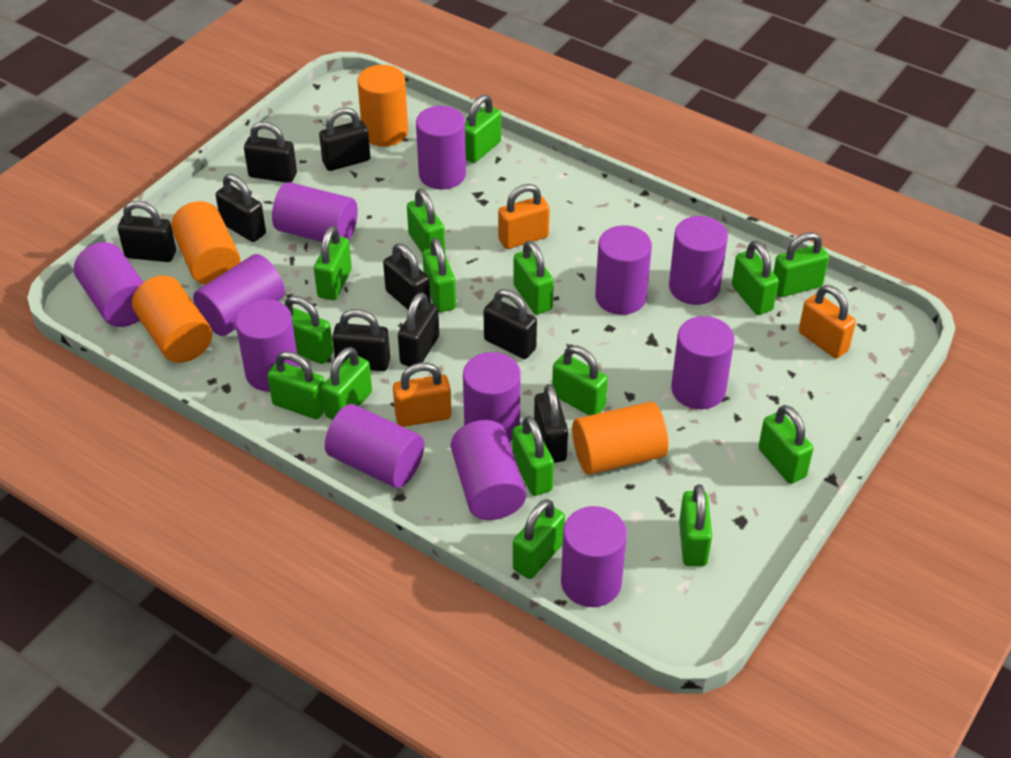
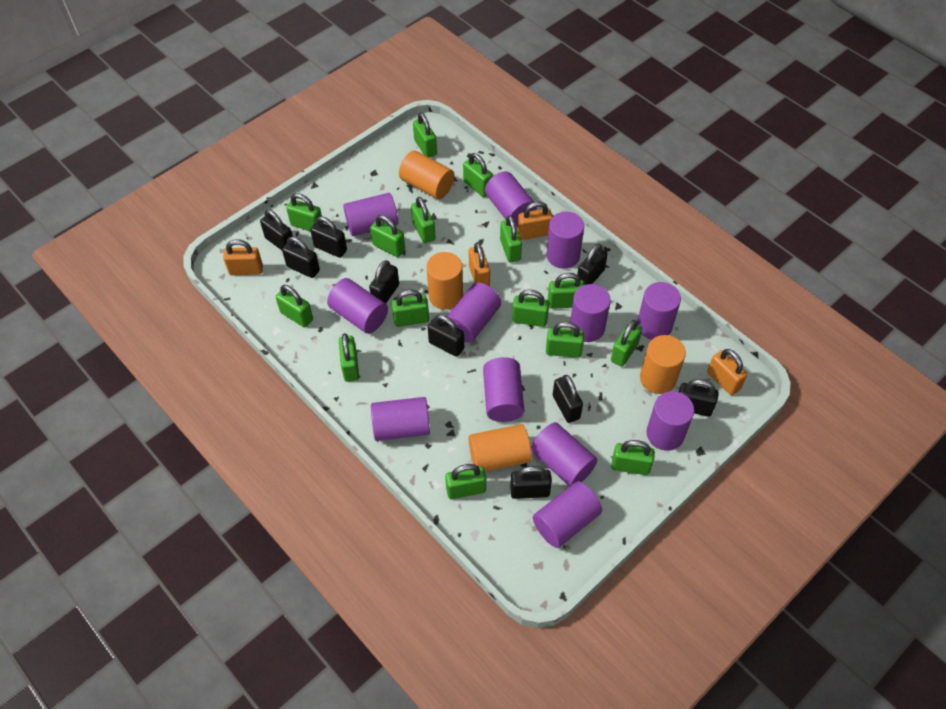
orange padlock: 3 -> 4

